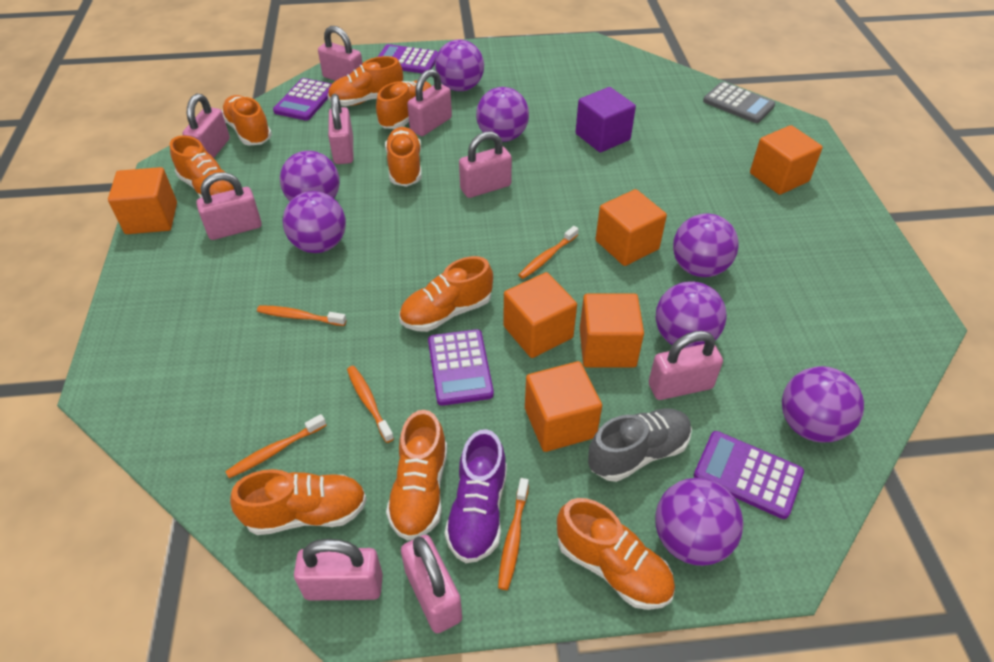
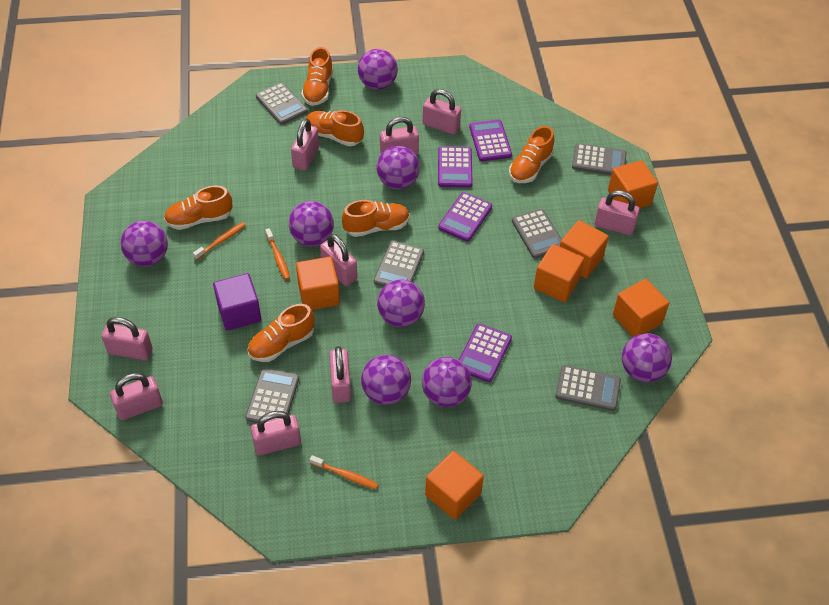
grey calculator: 1 -> 6
grey shoe: 1 -> 0
orange shoe: 9 -> 6
orange toothbrush: 5 -> 3
purple shoe: 1 -> 0

